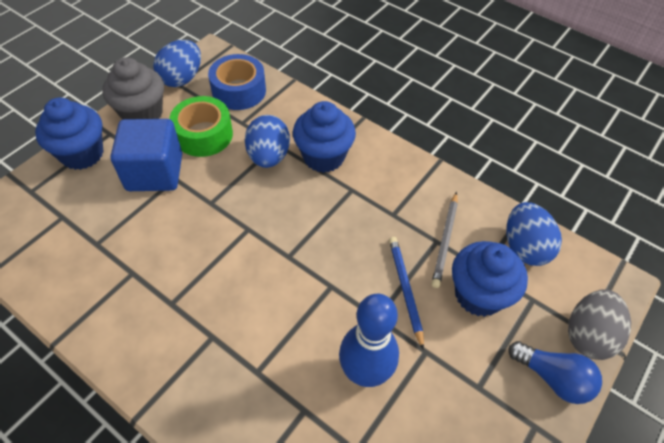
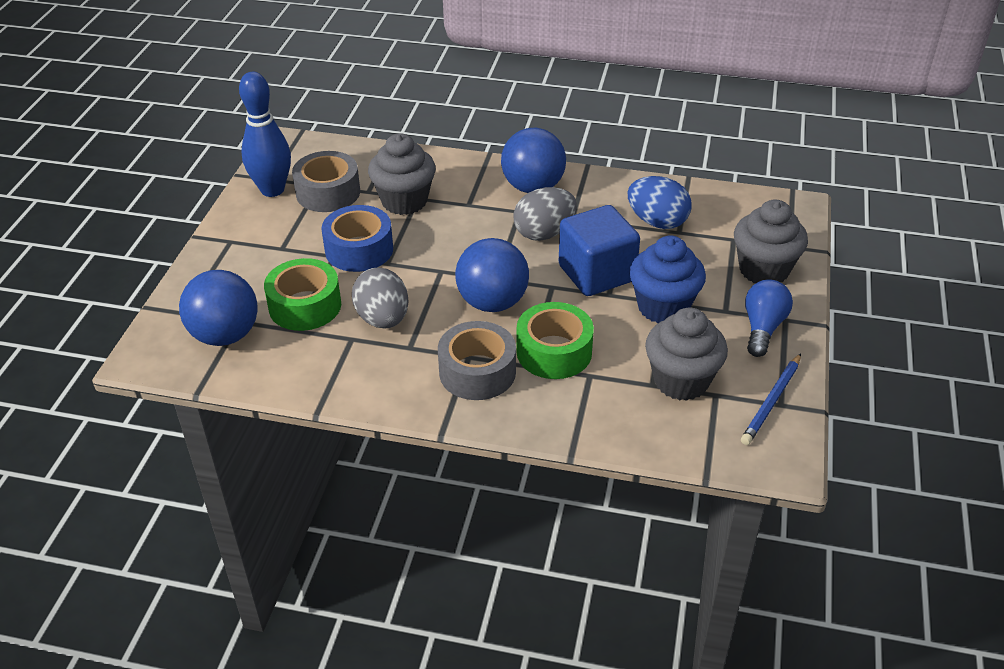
blue ball: 0 -> 3
blue cupcake: 3 -> 1
blue egg: 3 -> 1
green tape: 1 -> 2
grey cupcake: 1 -> 3
grey egg: 1 -> 2
grey pencil: 1 -> 0
grey tape: 0 -> 2

